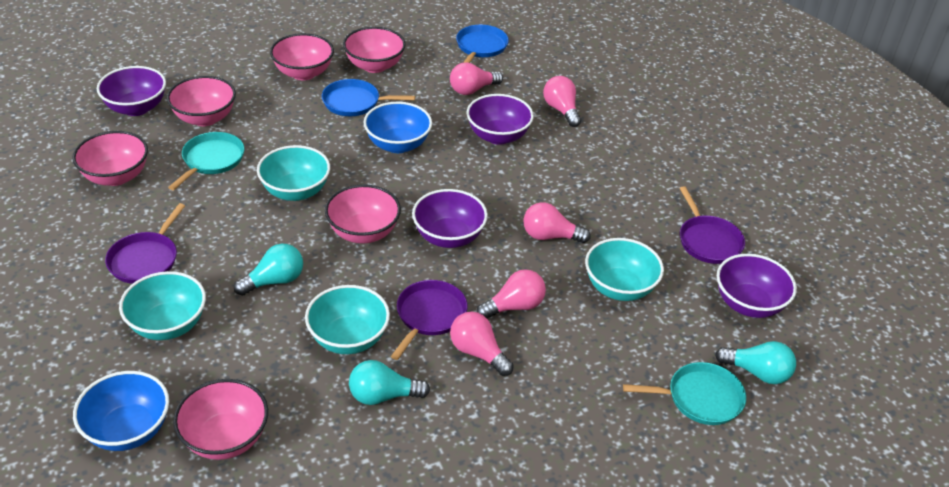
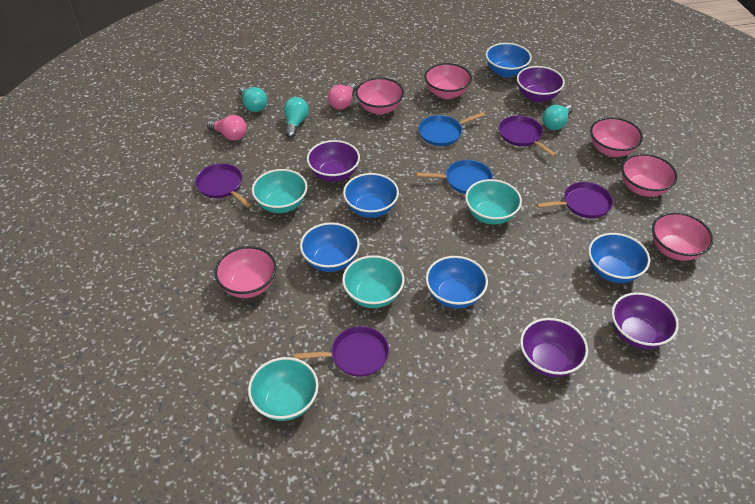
blue bowl: 2 -> 5
pink light bulb: 5 -> 2
purple pan: 3 -> 4
turquoise pan: 2 -> 0

